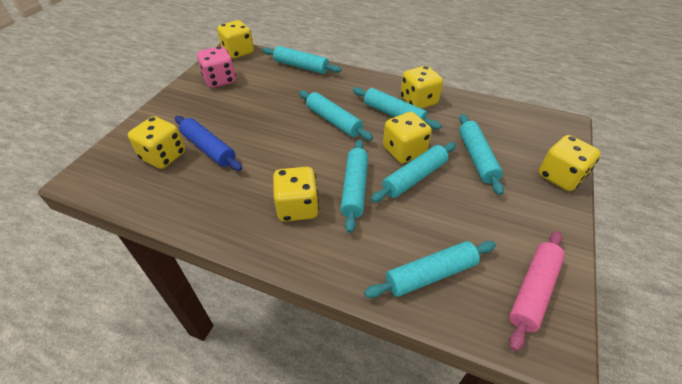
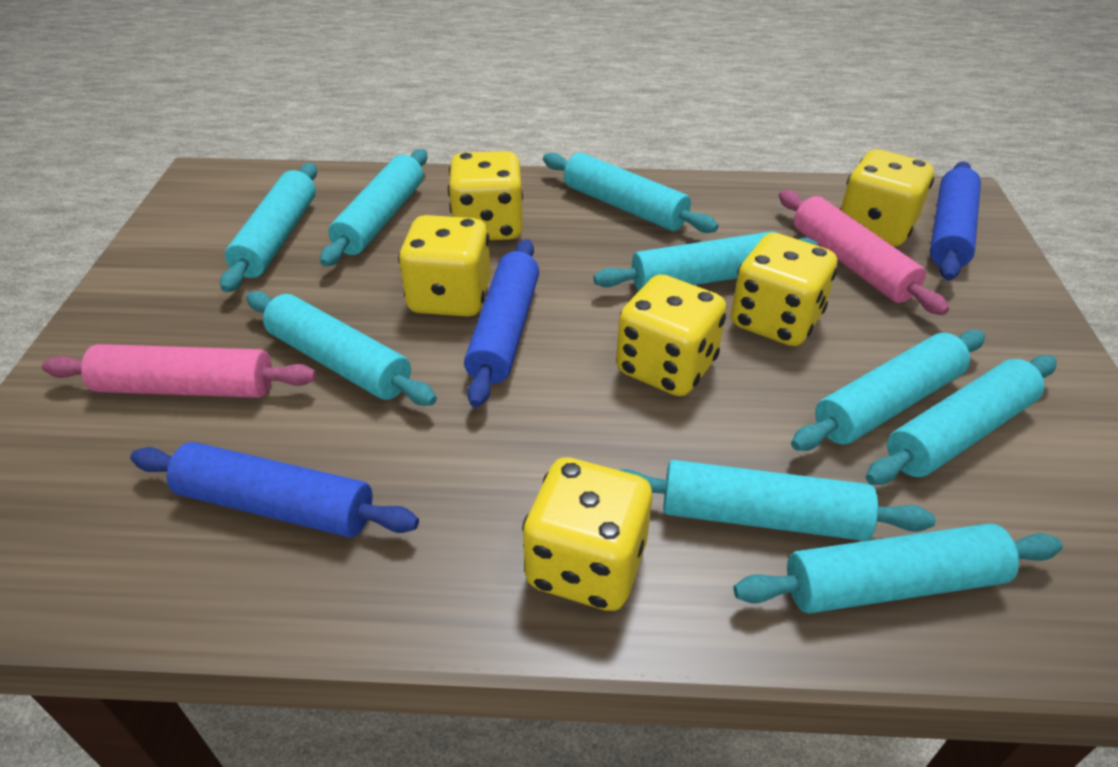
blue rolling pin: 1 -> 3
pink dice: 1 -> 0
pink rolling pin: 1 -> 2
turquoise rolling pin: 7 -> 9

